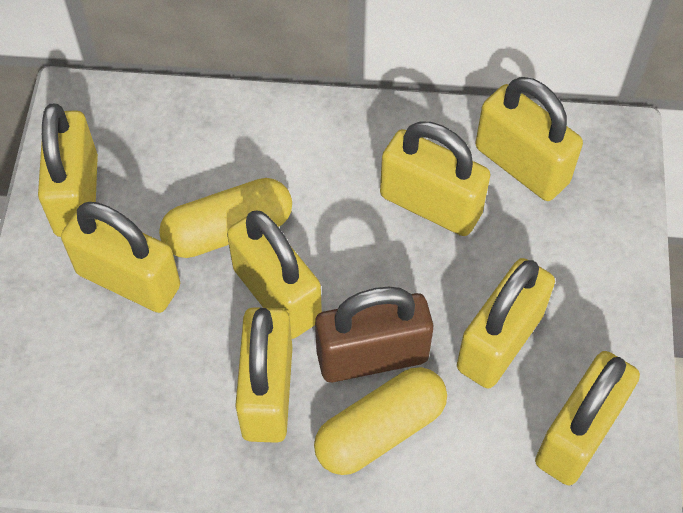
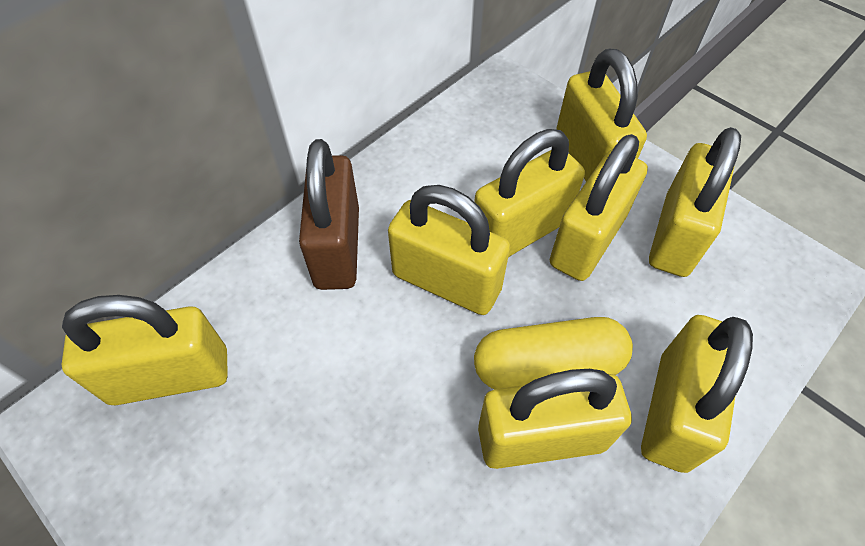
yellow capsule: 2 -> 1

